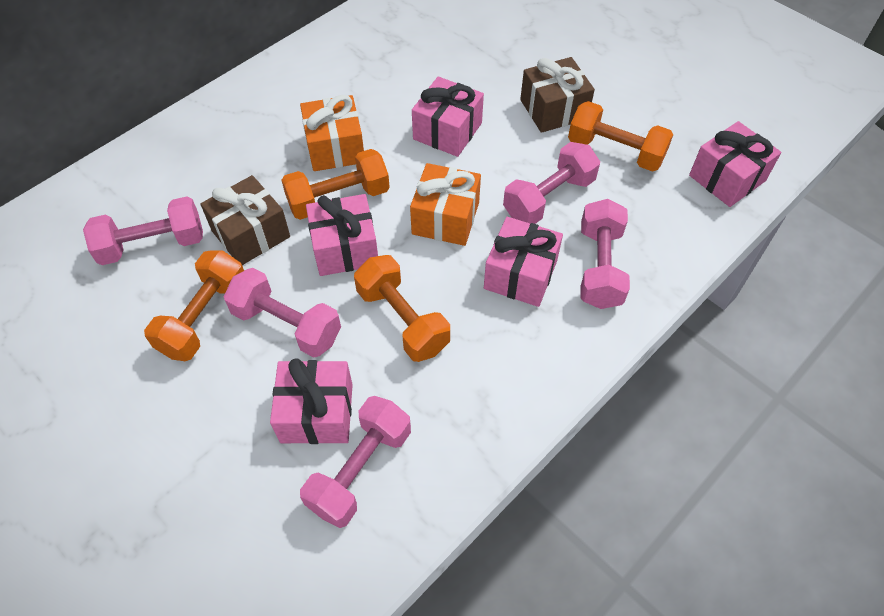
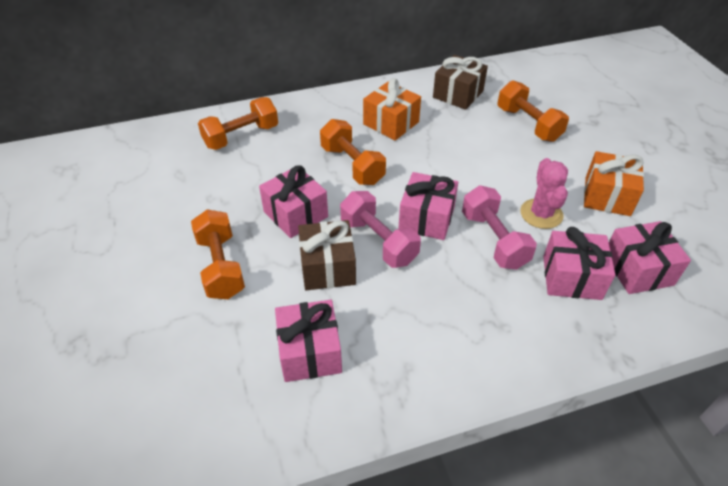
pink cactus: 0 -> 1
pink dumbbell: 5 -> 2

